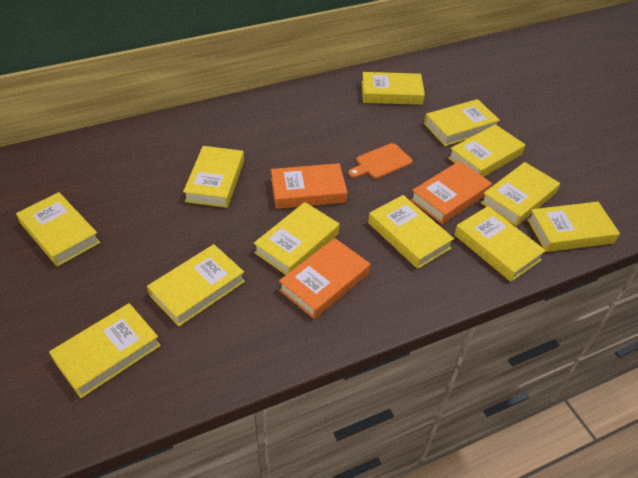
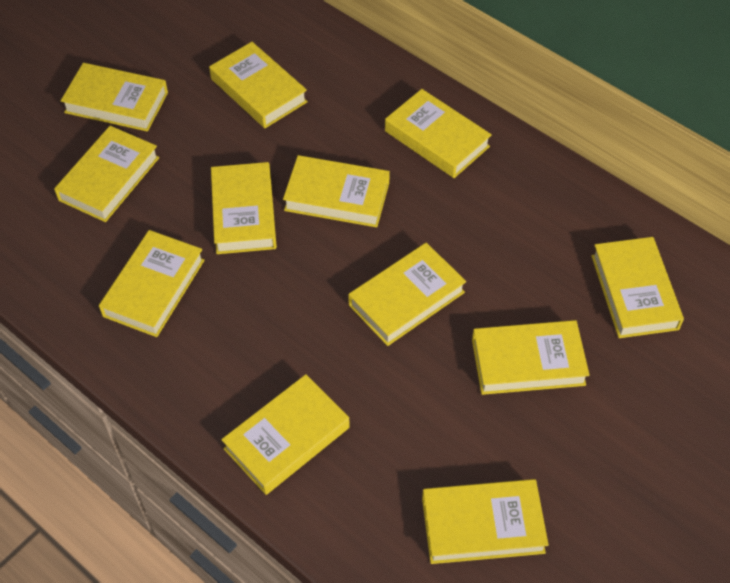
orange book: 3 -> 0
orange cutting board: 1 -> 0

